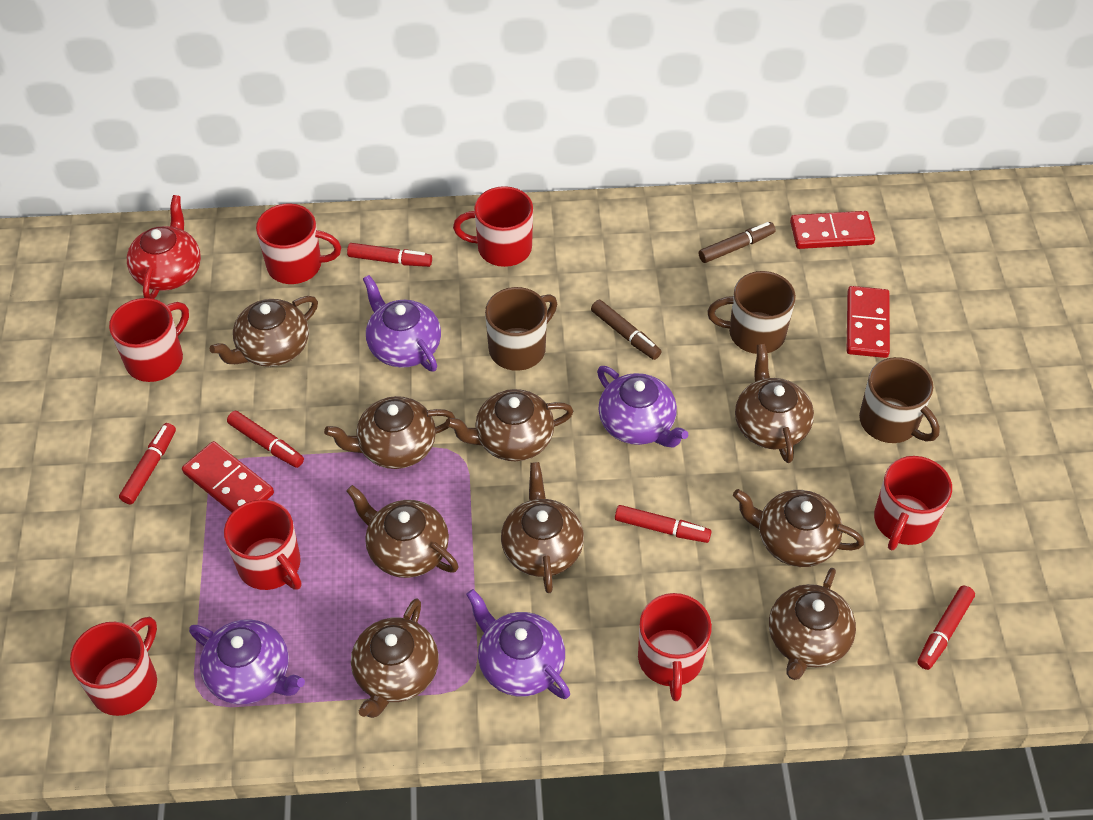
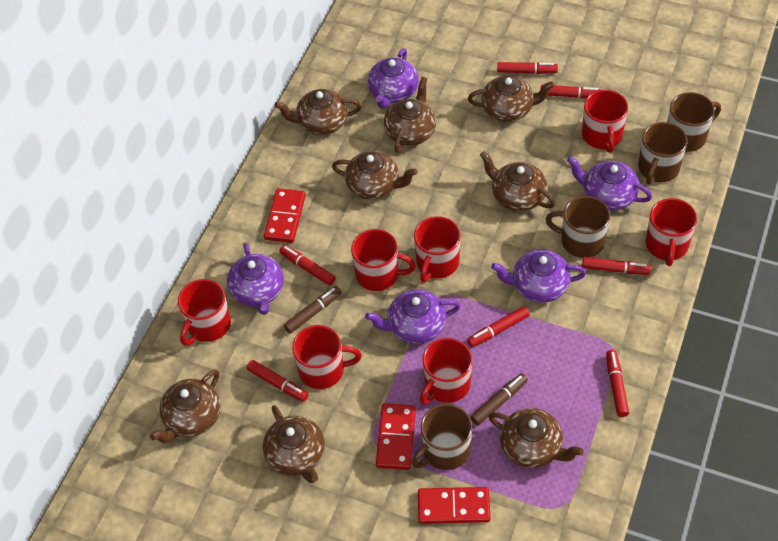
brown mug: 3 -> 4
brown teapot: 9 -> 8
purple teapot: 4 -> 5
red marker: 5 -> 7
red teapot: 1 -> 0

